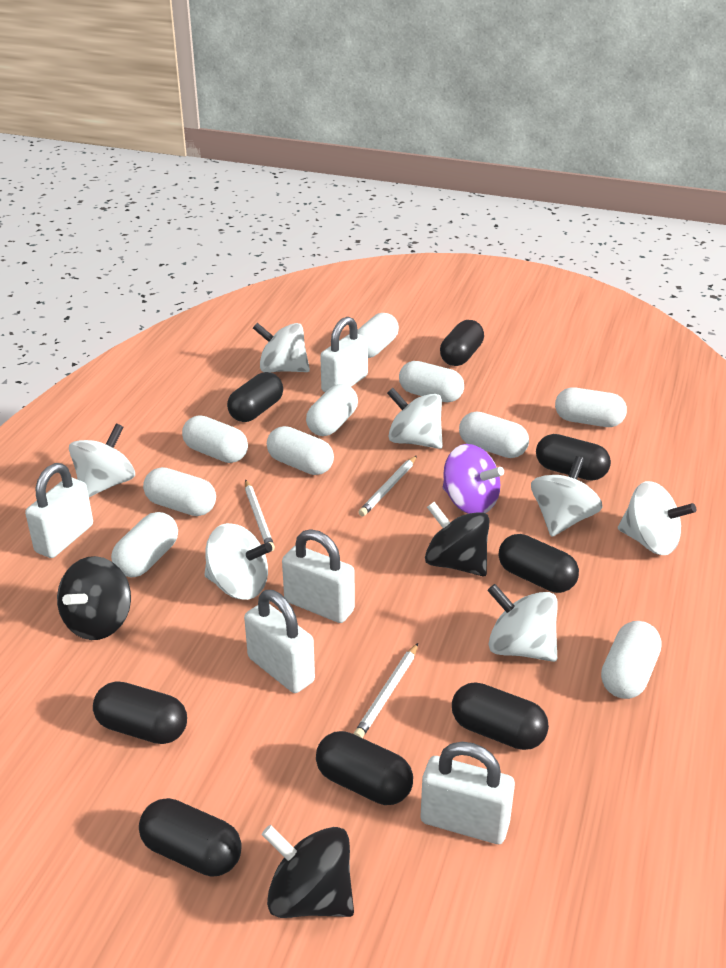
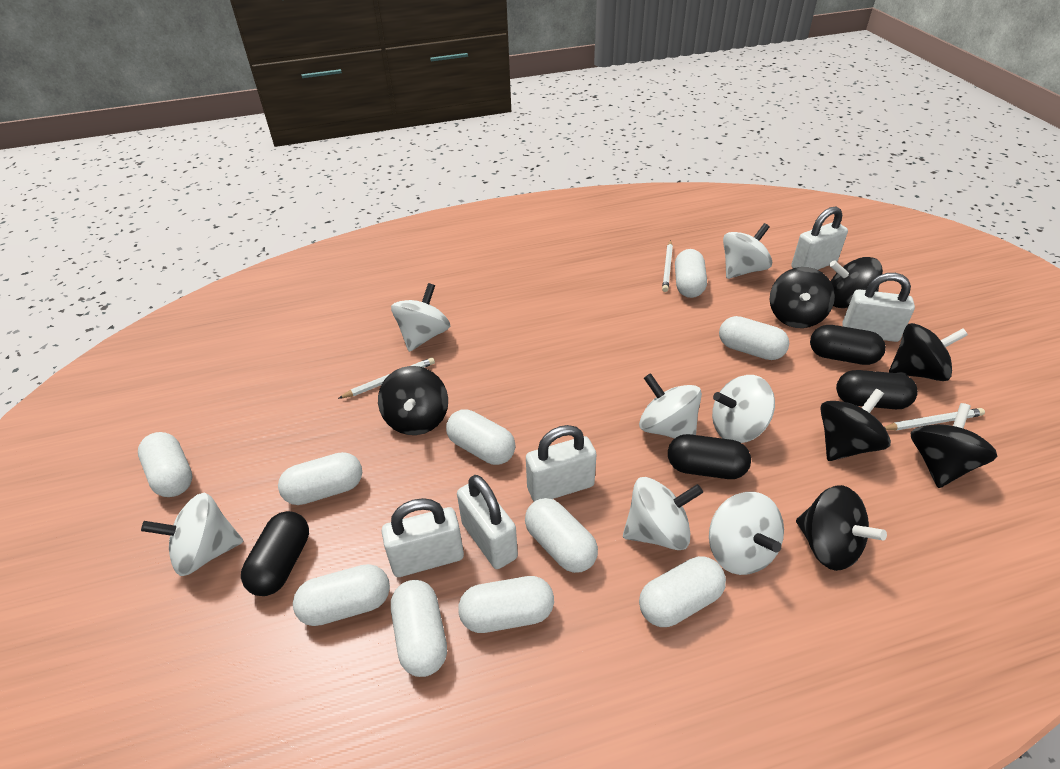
black capsule: 8 -> 4
black spinning top: 3 -> 7
purple spinning top: 1 -> 0

